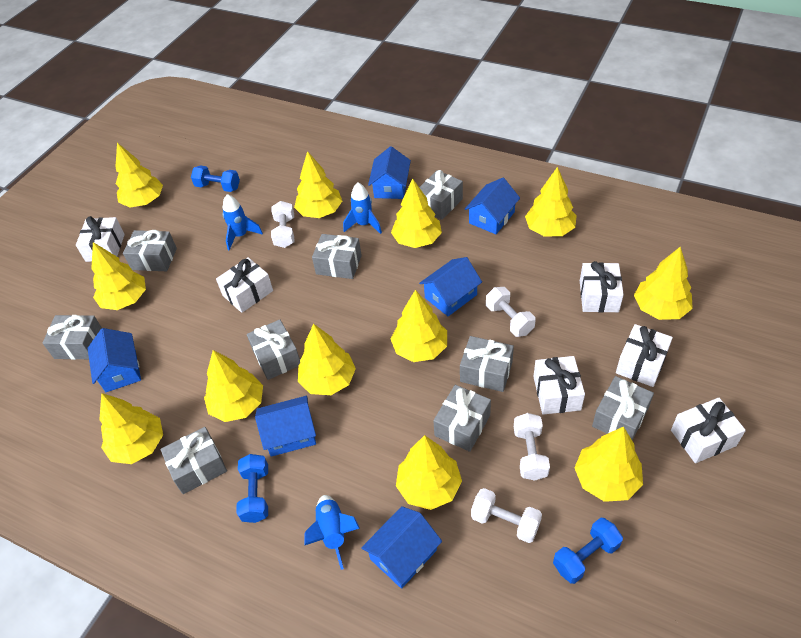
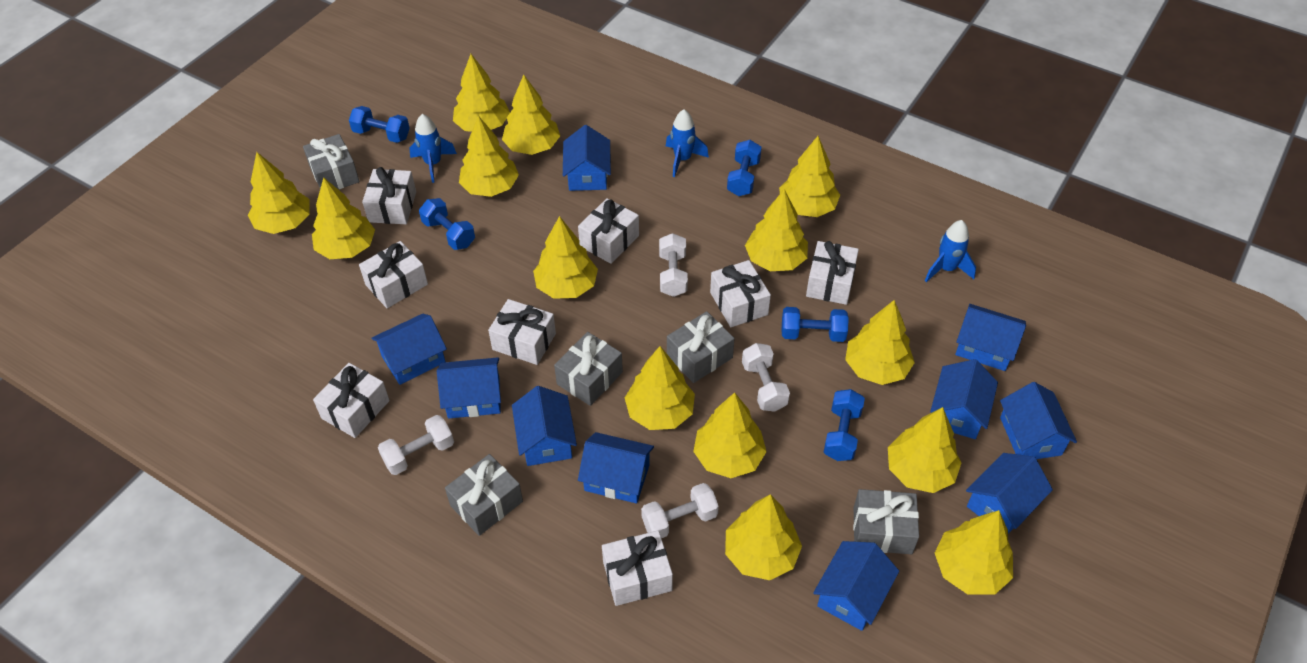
blue dumbbell: 3 -> 5
blue house: 6 -> 10
grey gift: 9 -> 5
white gift: 6 -> 8
yellow tree: 12 -> 14

